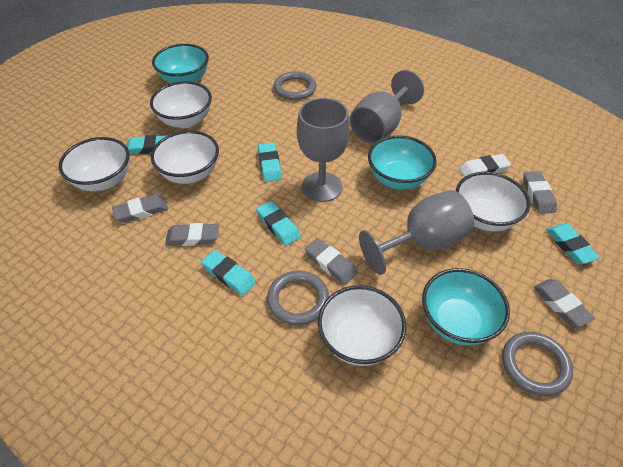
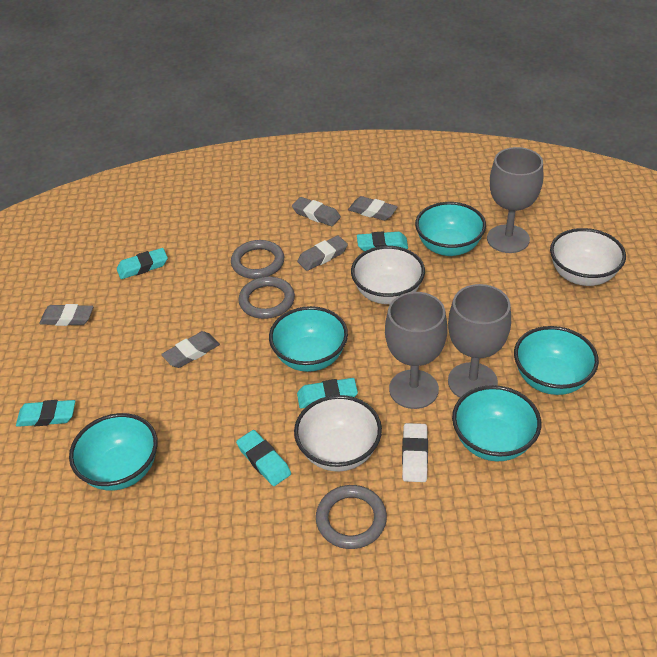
turquoise bowl: 3 -> 5
white bowl: 5 -> 3

